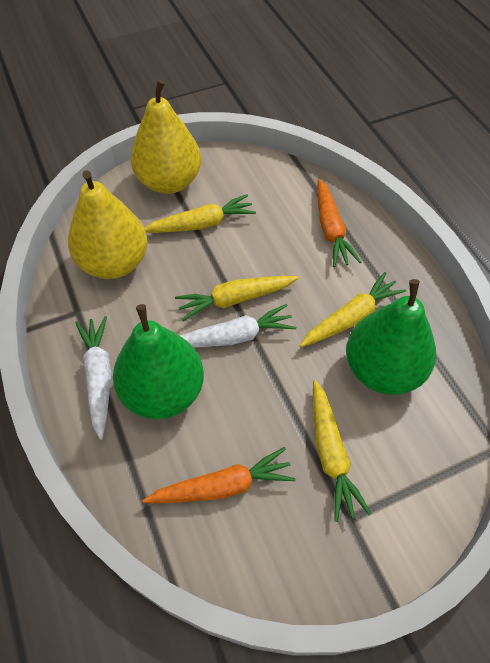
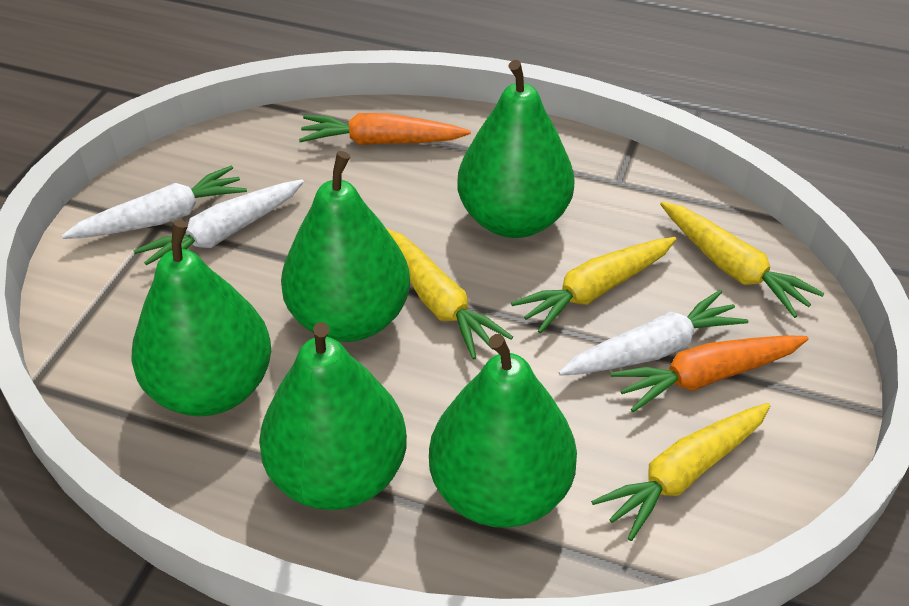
green pear: 2 -> 5
white carrot: 2 -> 3
yellow pear: 2 -> 0

